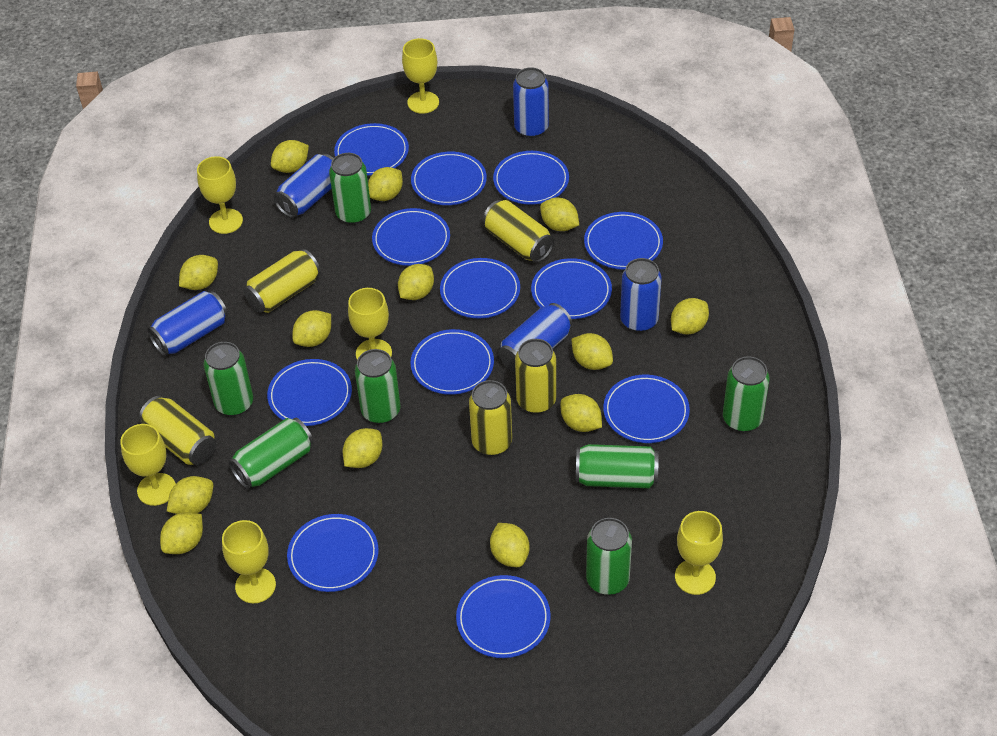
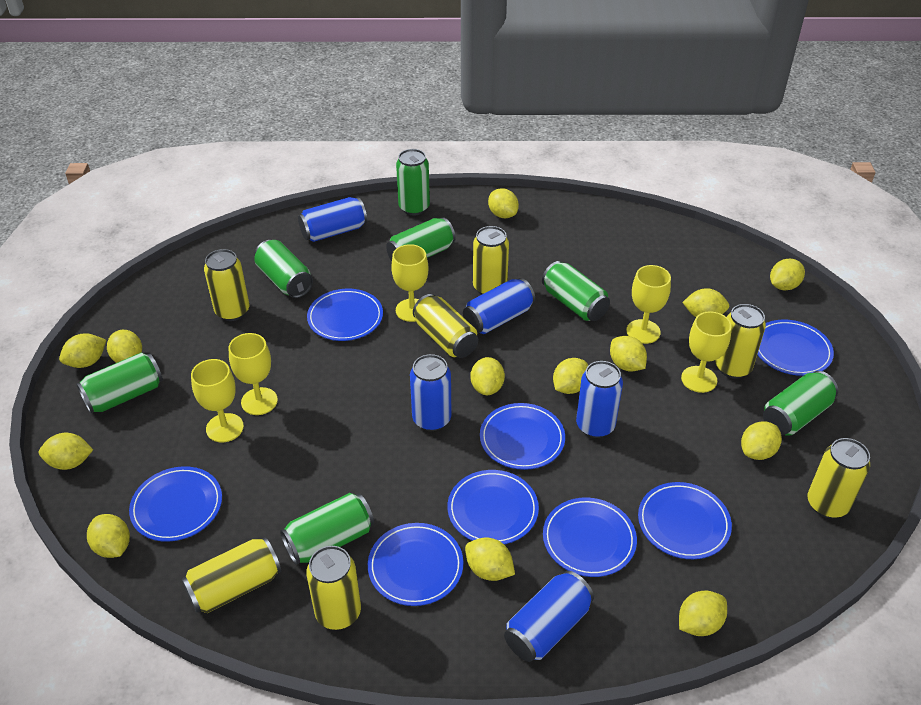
blue plate: 12 -> 8
yellow can: 5 -> 7
yellow goblet: 6 -> 5

